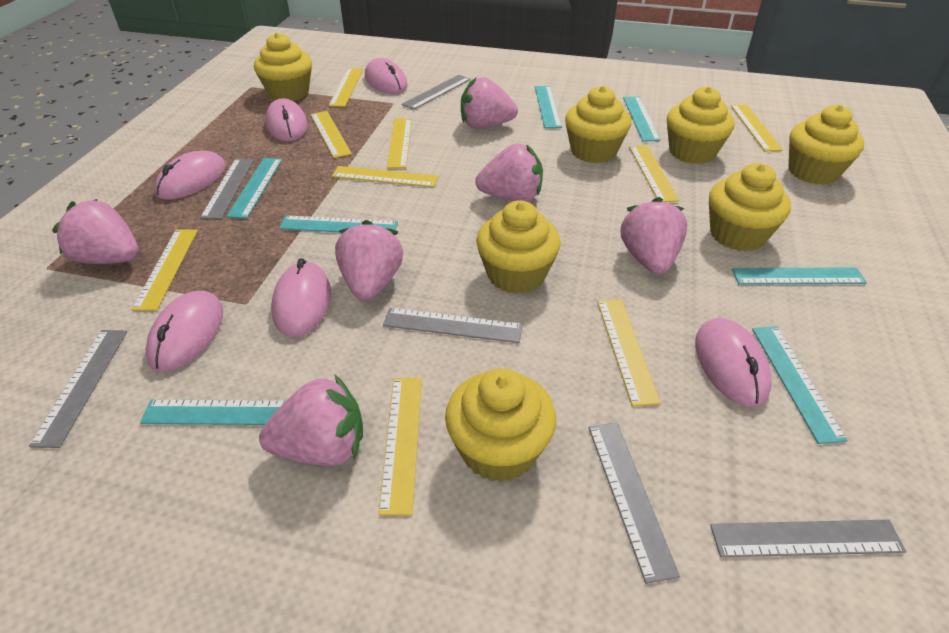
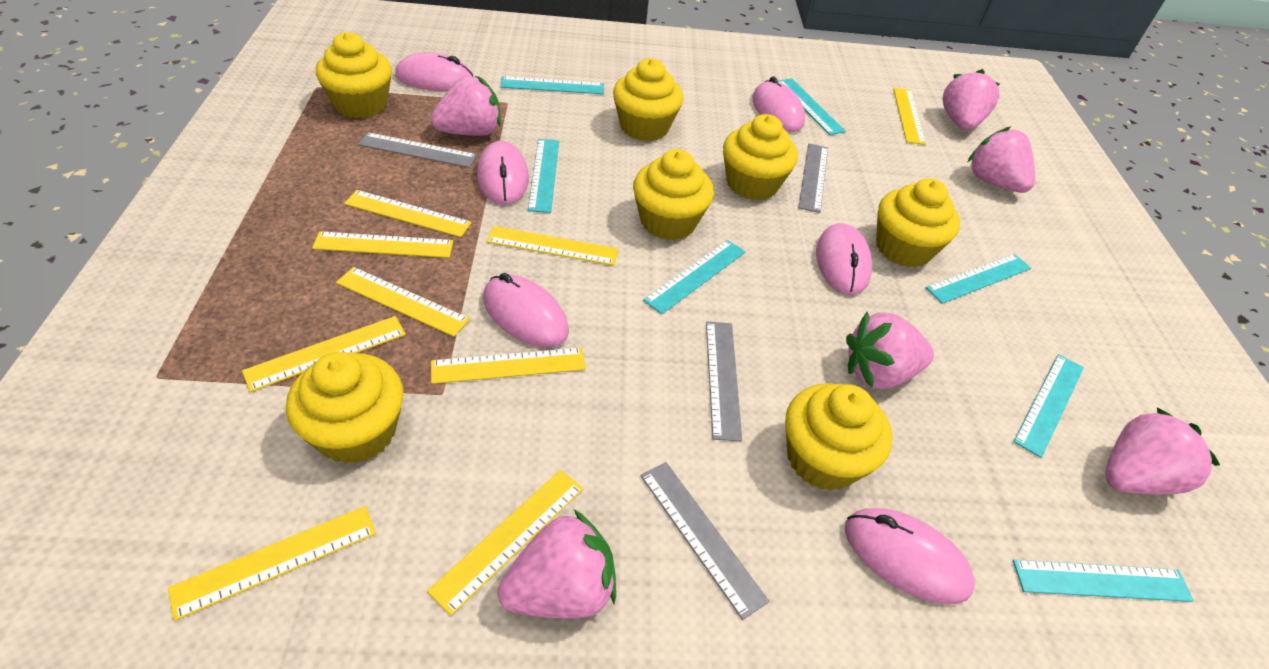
grey ruler: 6 -> 4

